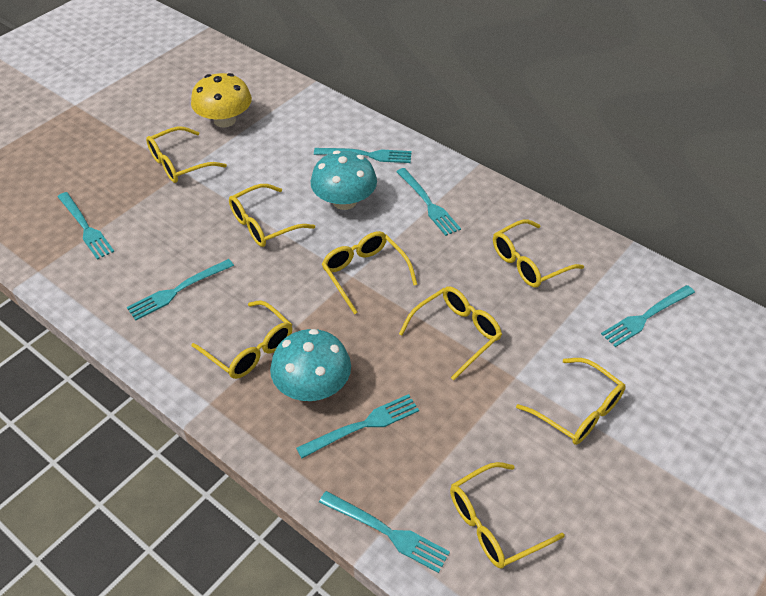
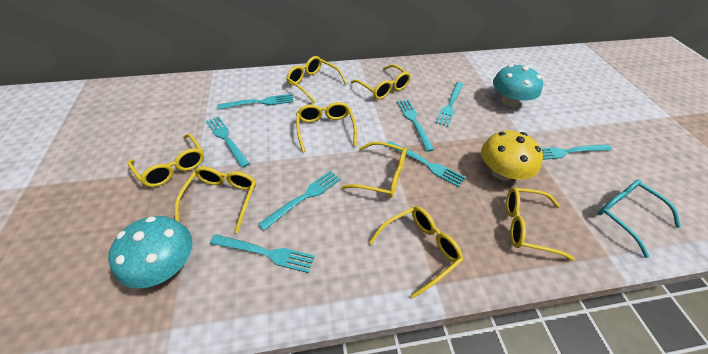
turquoise fork: 7 -> 8
turquoise glasses: 0 -> 1

